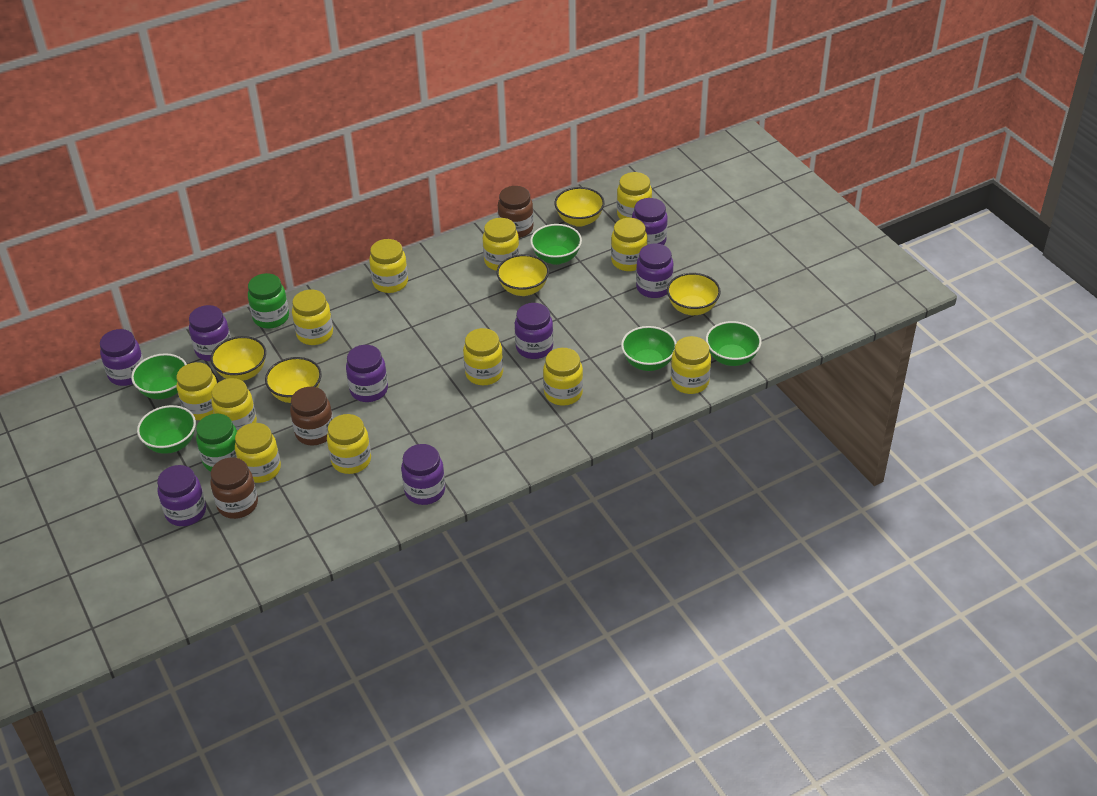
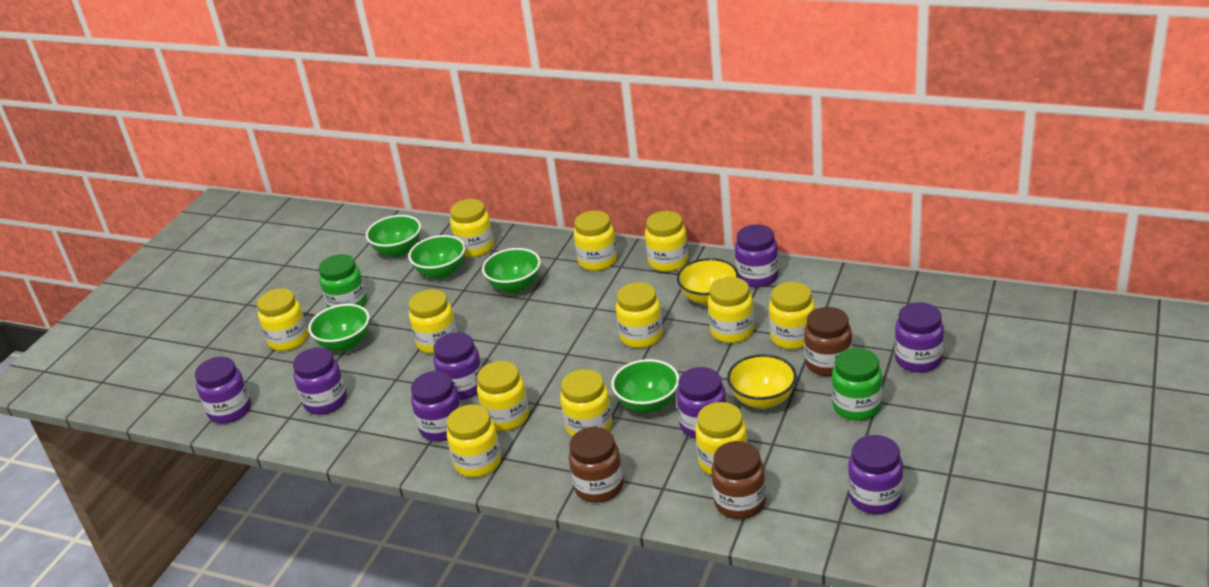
yellow bowl: 5 -> 2

